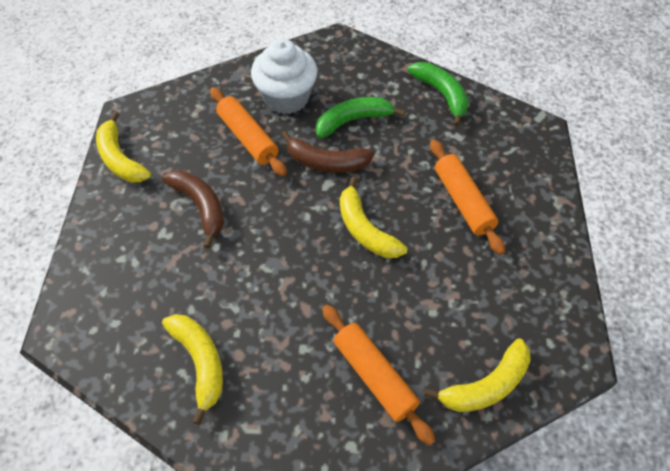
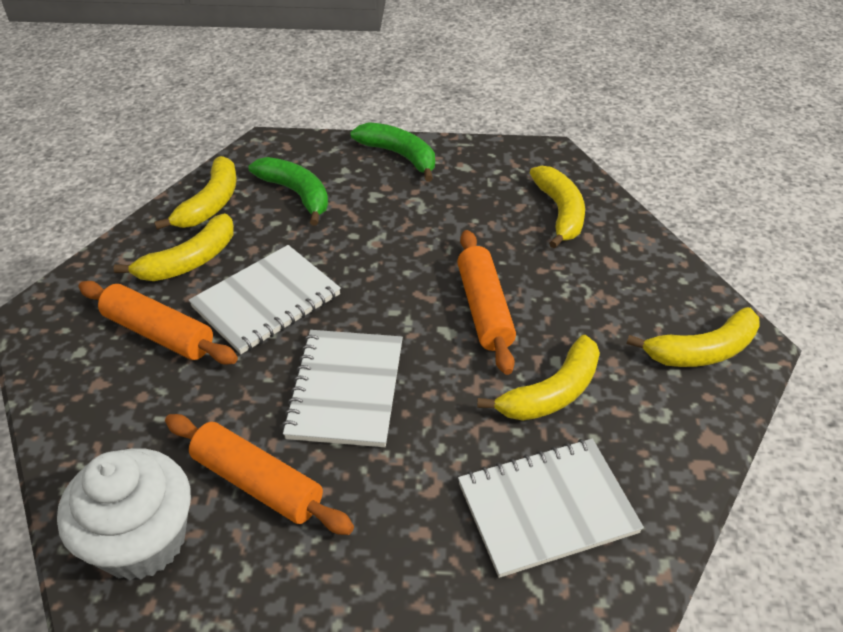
brown banana: 2 -> 0
white notebook: 0 -> 3
yellow banana: 4 -> 5

